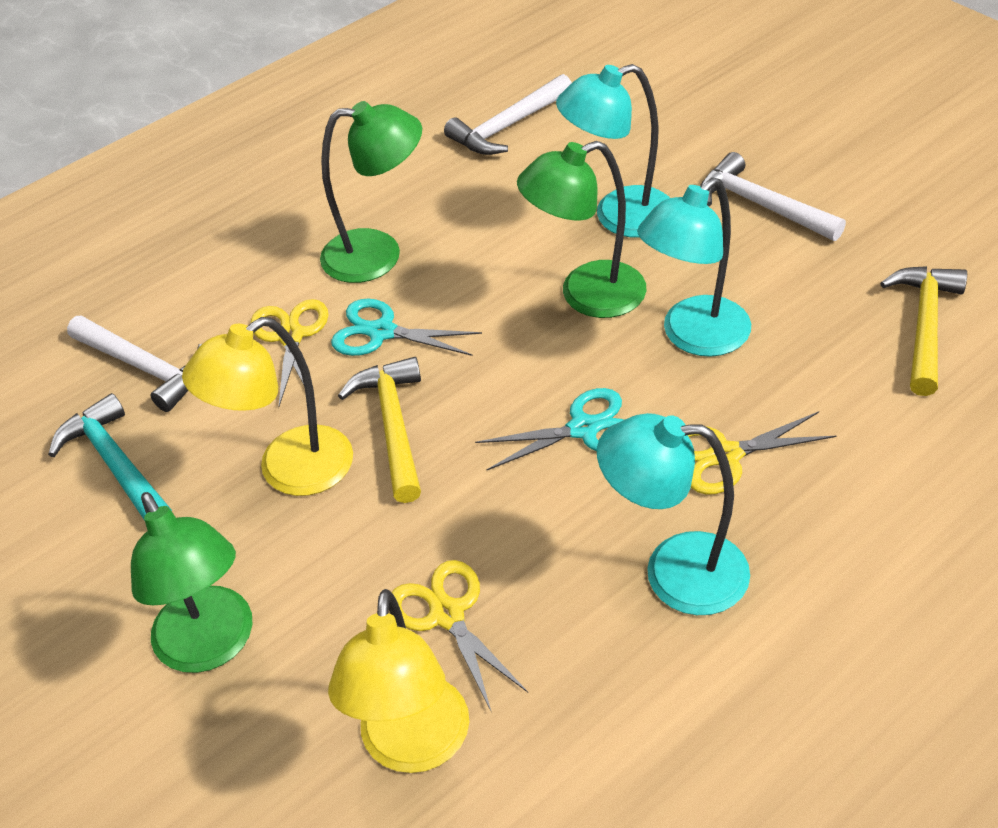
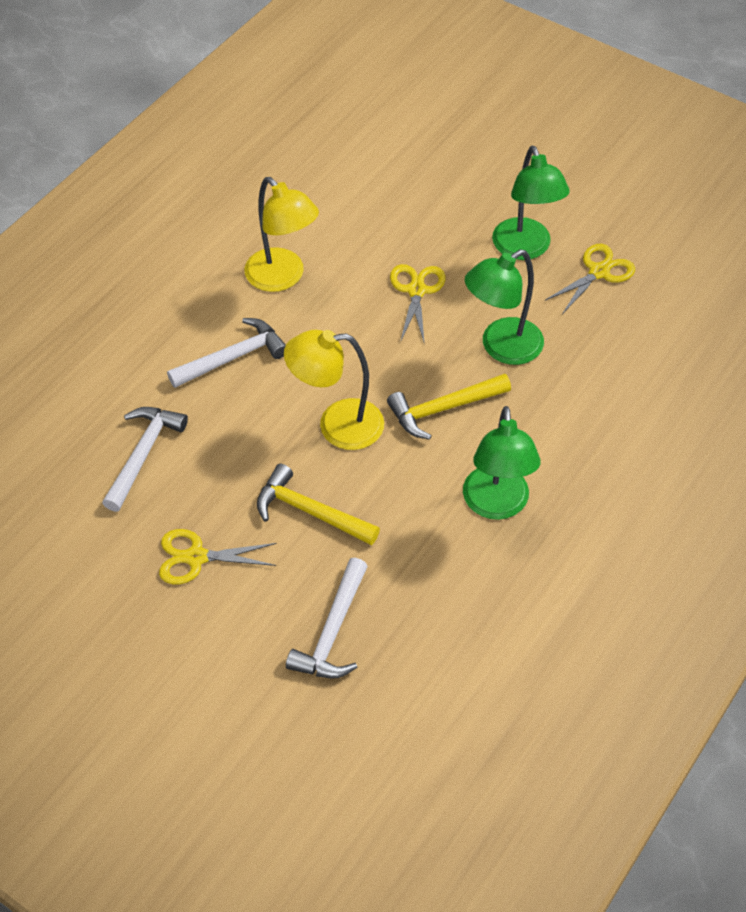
turquoise hammer: 1 -> 0
turquoise lamp: 3 -> 0
turquoise scissors: 2 -> 0

